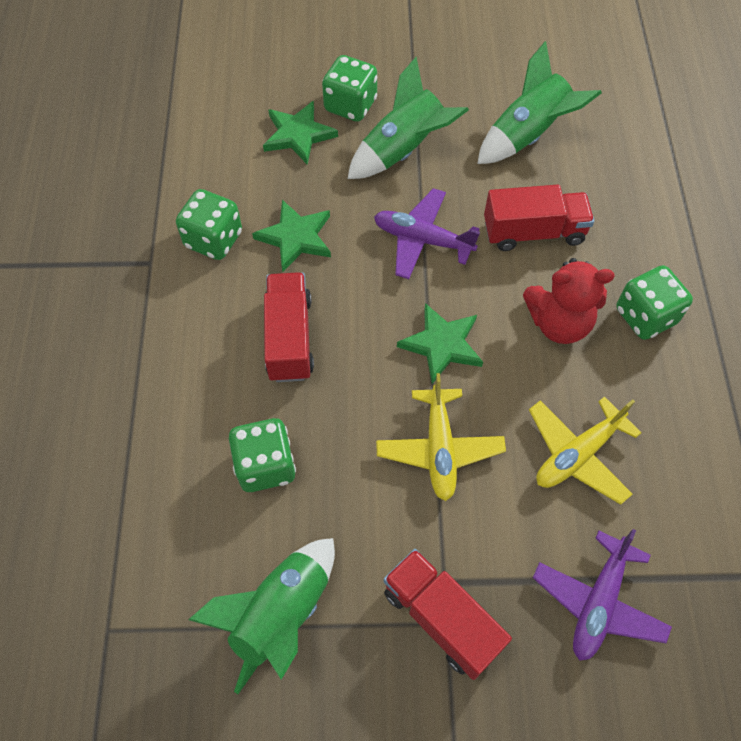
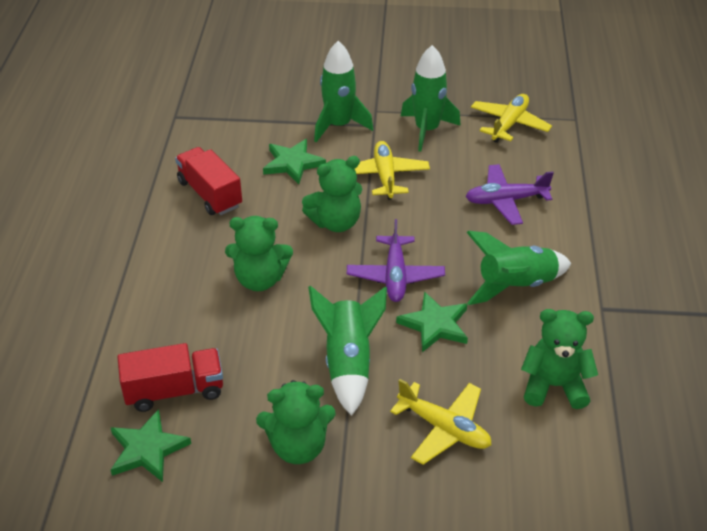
green dice: 4 -> 0
green rocket: 3 -> 4
green teddy bear: 0 -> 4
red teddy bear: 1 -> 0
red truck: 3 -> 2
yellow plane: 2 -> 3

